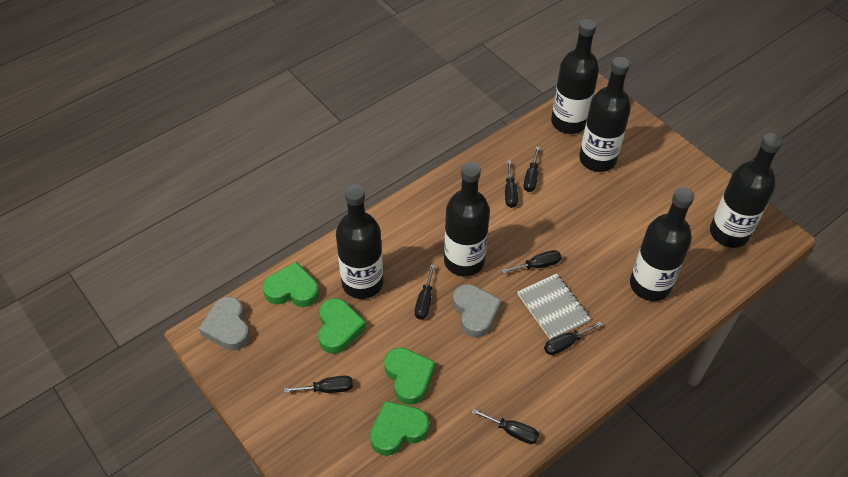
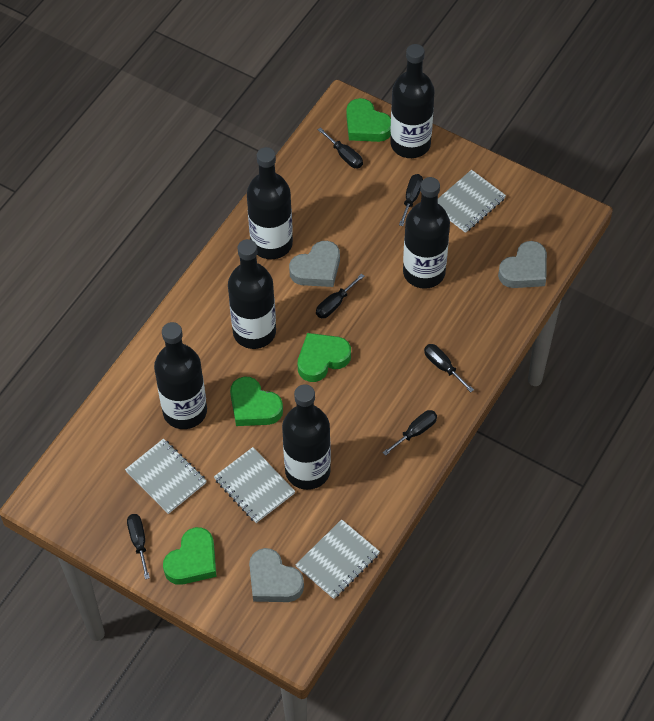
black screwdriver: 7 -> 6
grey heart: 2 -> 3
grey notebook: 1 -> 4

